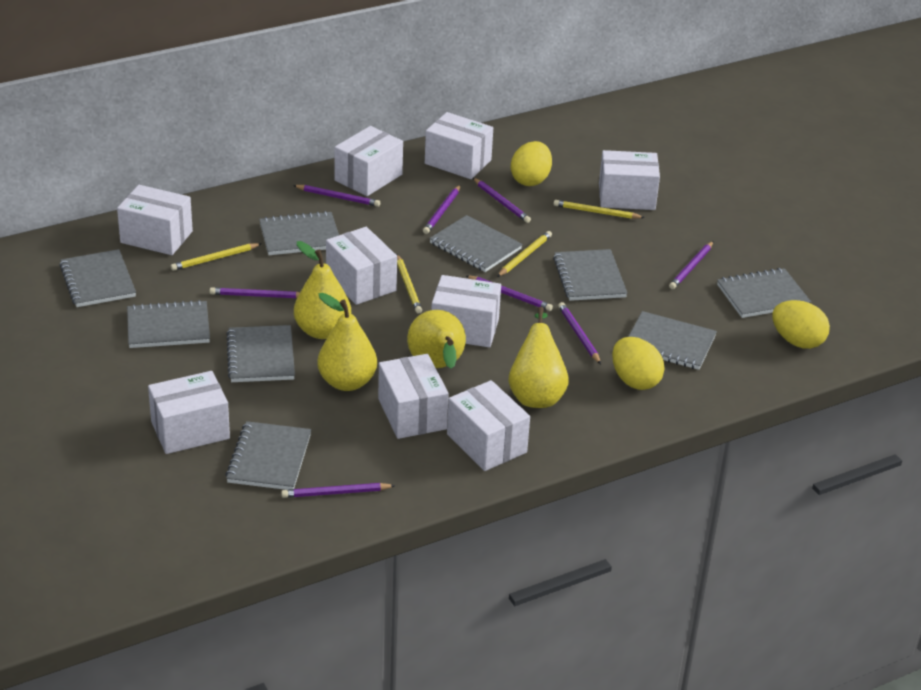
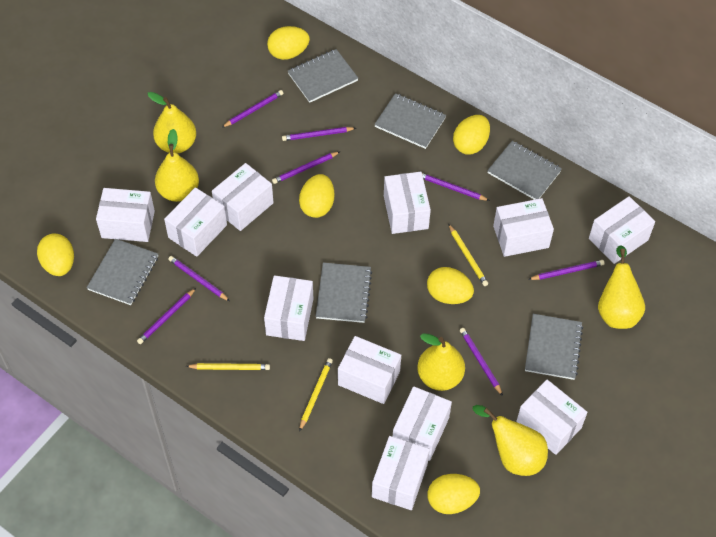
grey notebook: 9 -> 6
white box: 9 -> 11
yellow egg: 3 -> 6
yellow pear: 4 -> 5
yellow pencil: 4 -> 3

